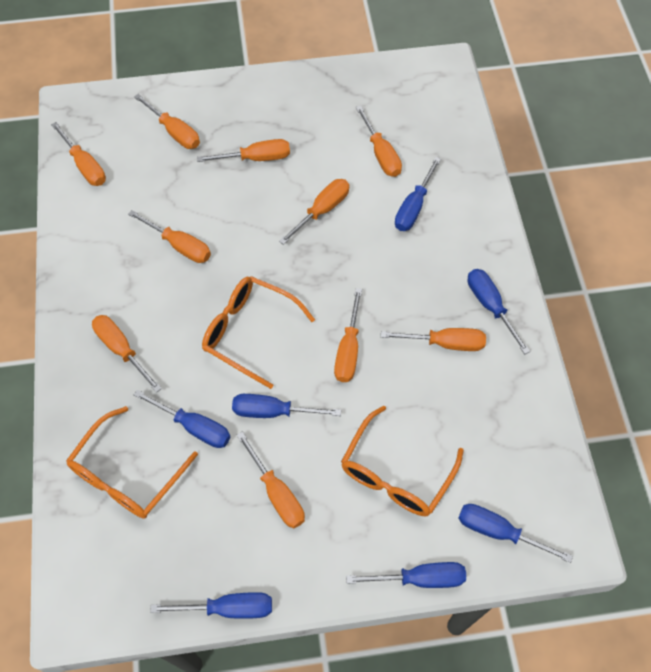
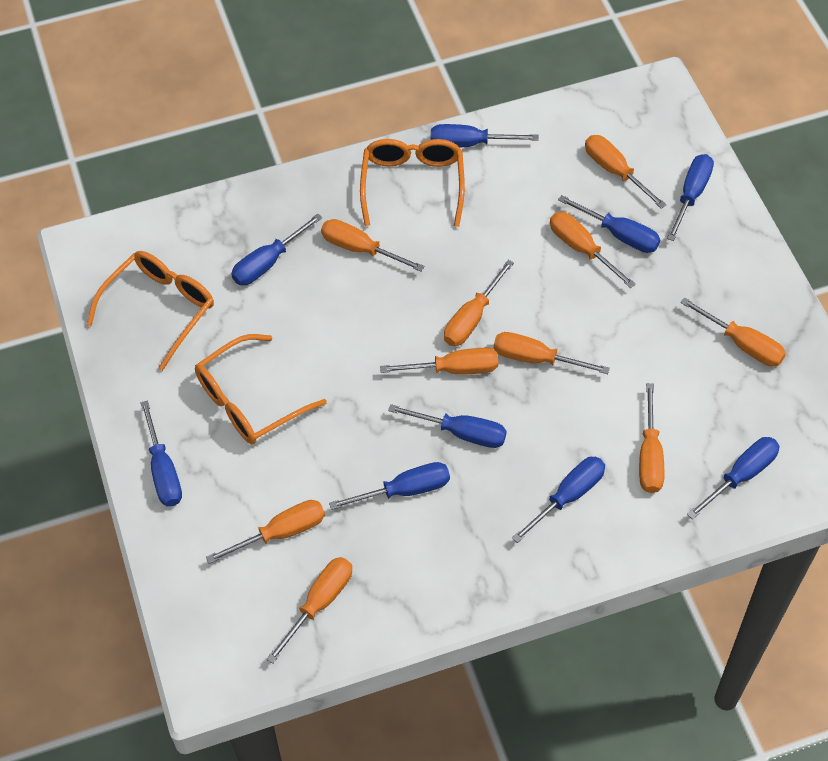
blue screwdriver: 7 -> 9

